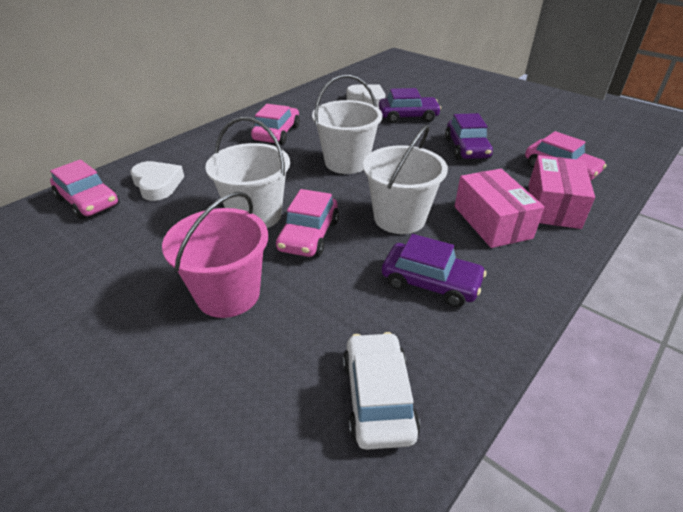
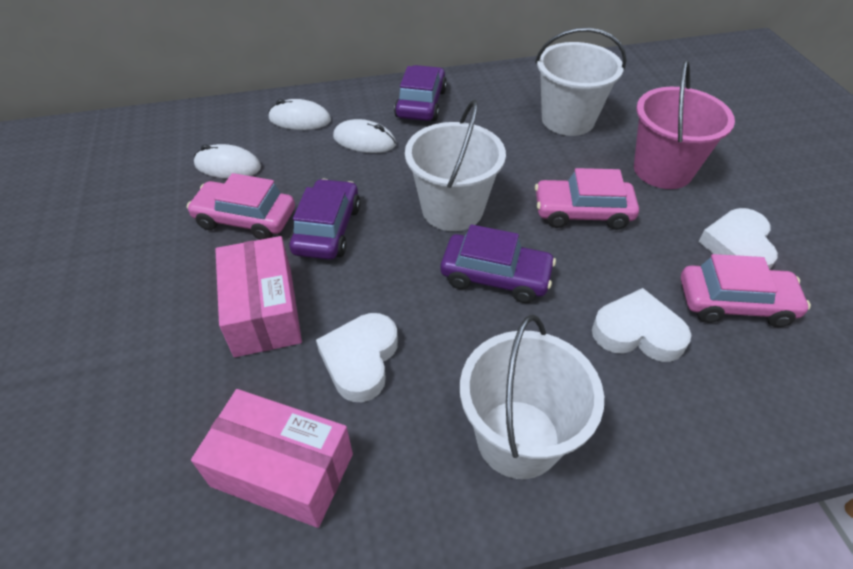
pink car: 4 -> 3
white car: 1 -> 0
white heart: 2 -> 3
white mouse: 0 -> 3

